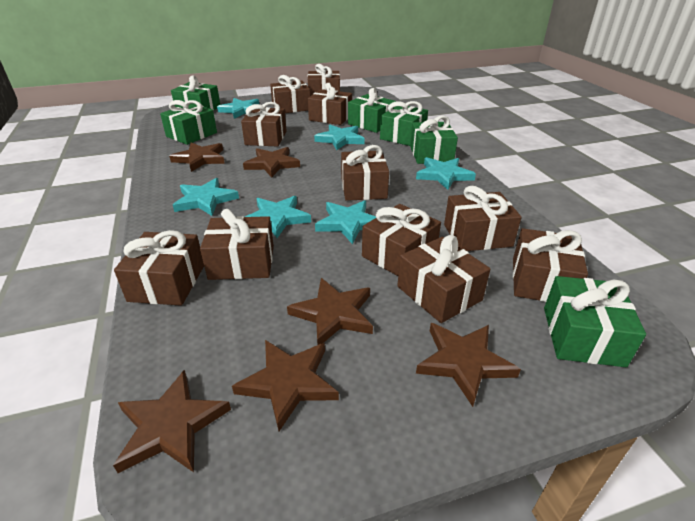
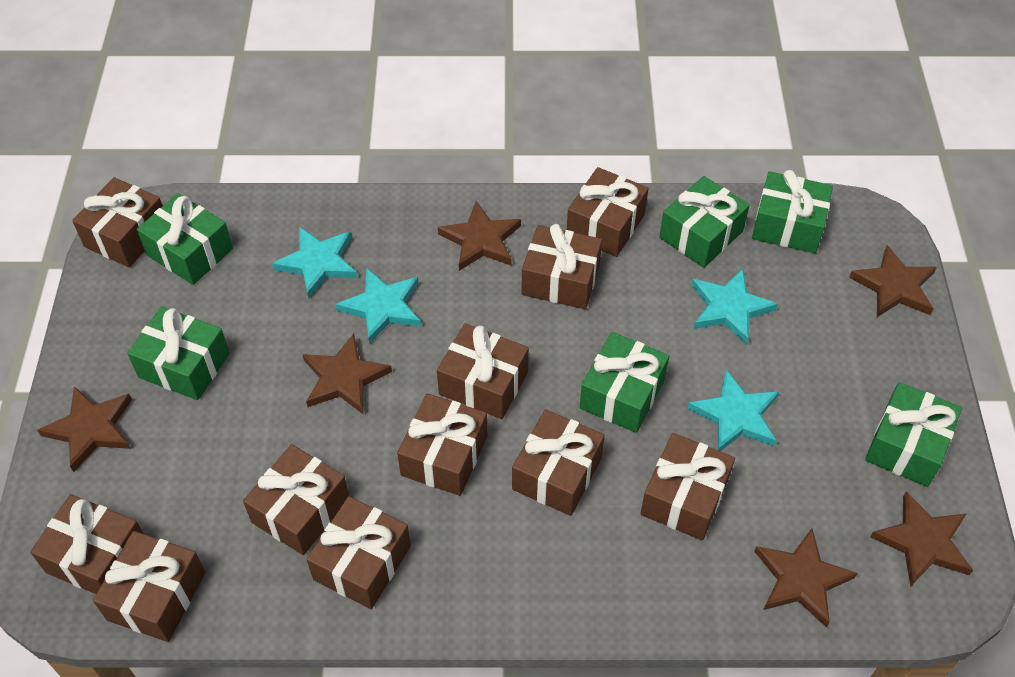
turquoise star: 6 -> 4

